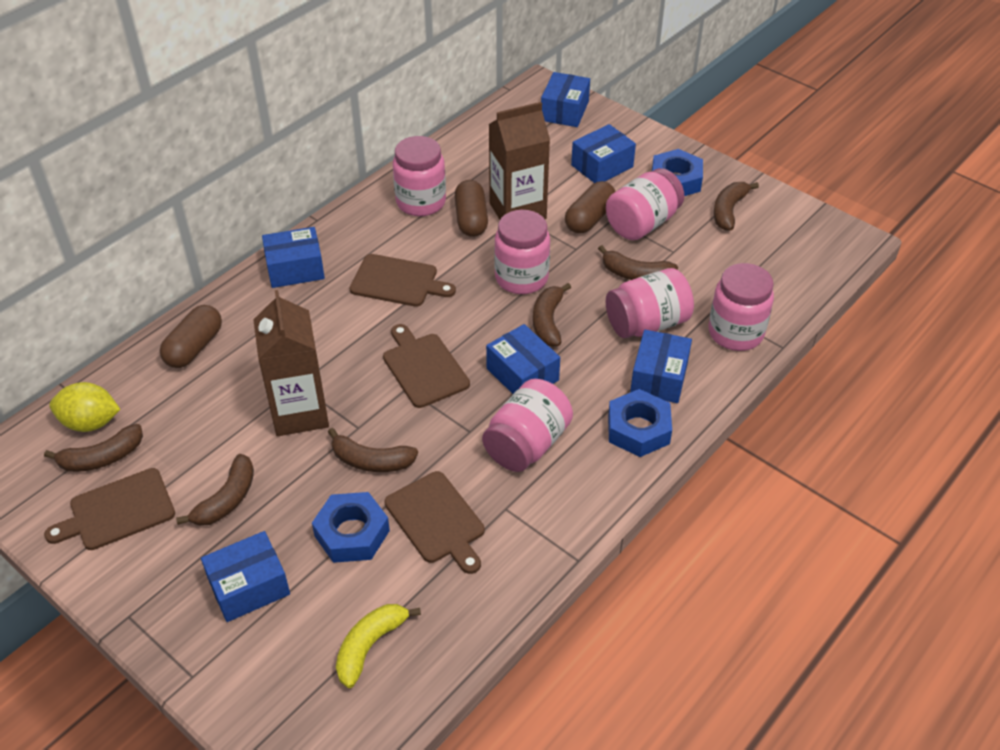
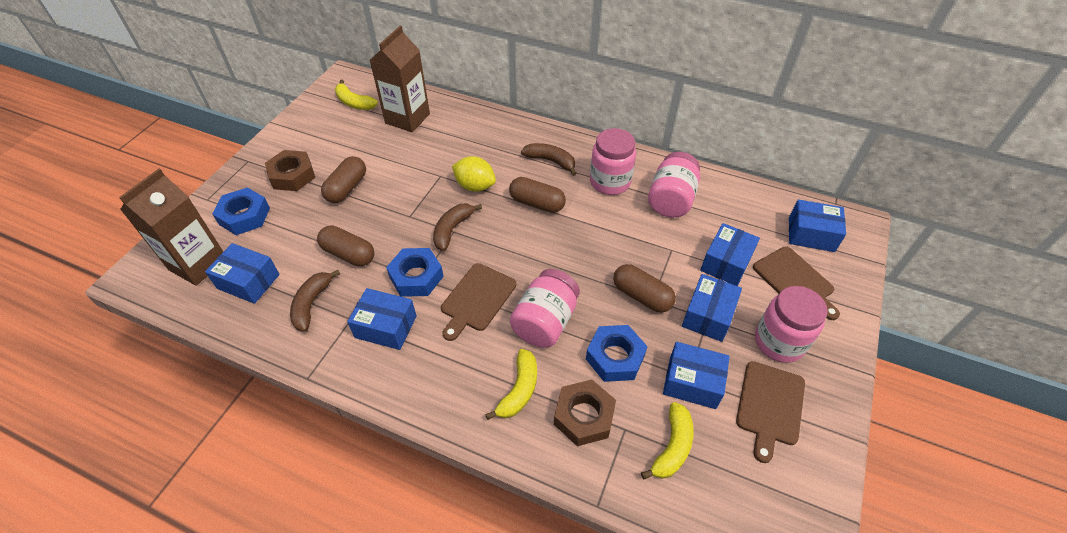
brown banana: 6 -> 3
brown capsule: 3 -> 4
brown cutting board: 4 -> 3
brown nut: 0 -> 2
pink jar: 6 -> 4
yellow banana: 1 -> 3

